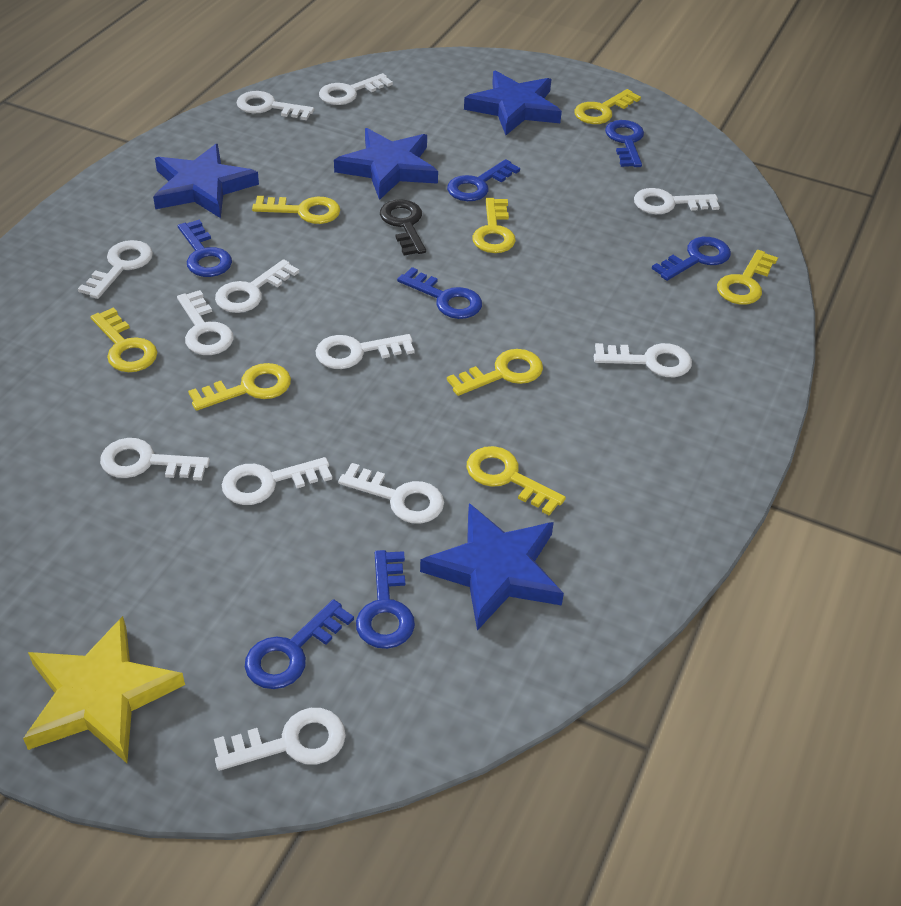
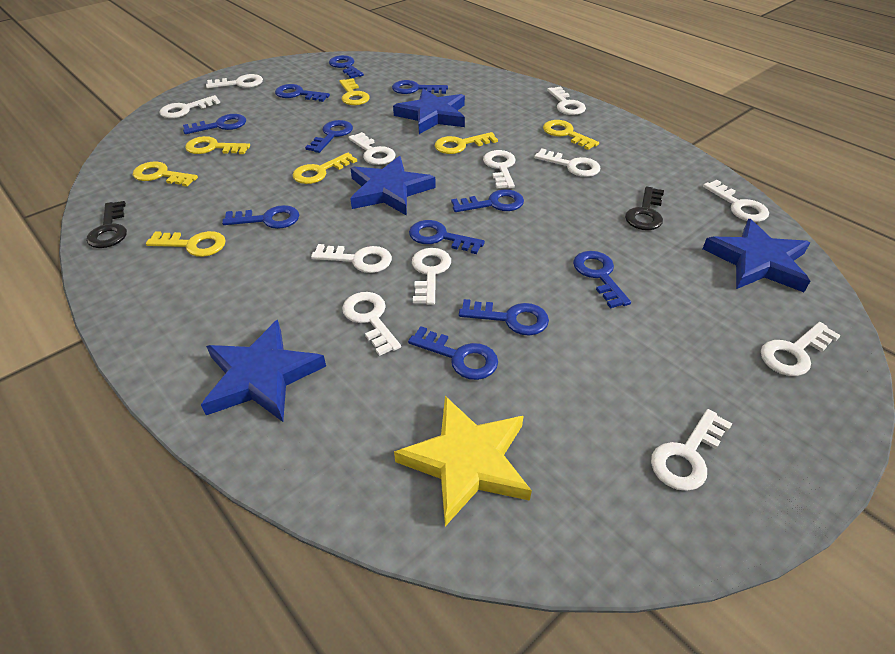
black key: 1 -> 2
blue key: 7 -> 11
yellow key: 8 -> 7

